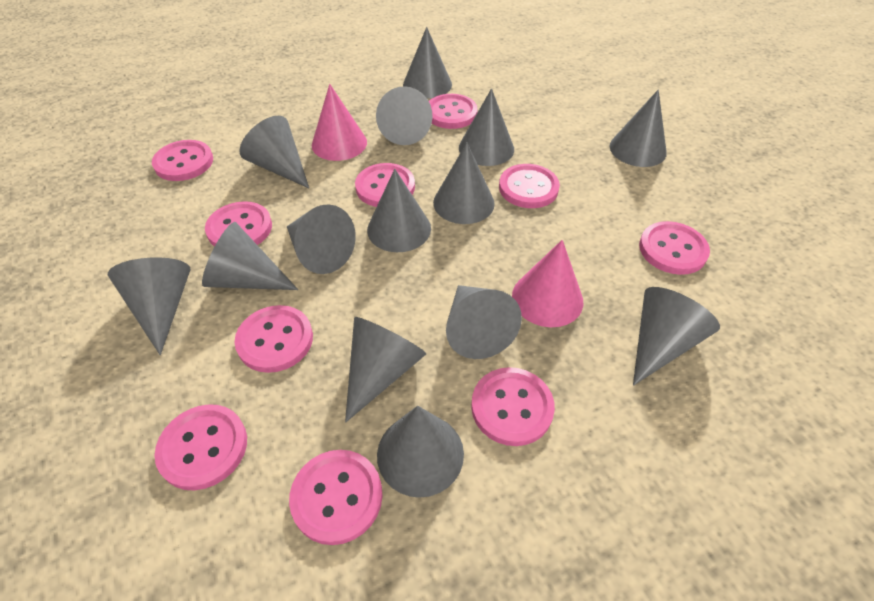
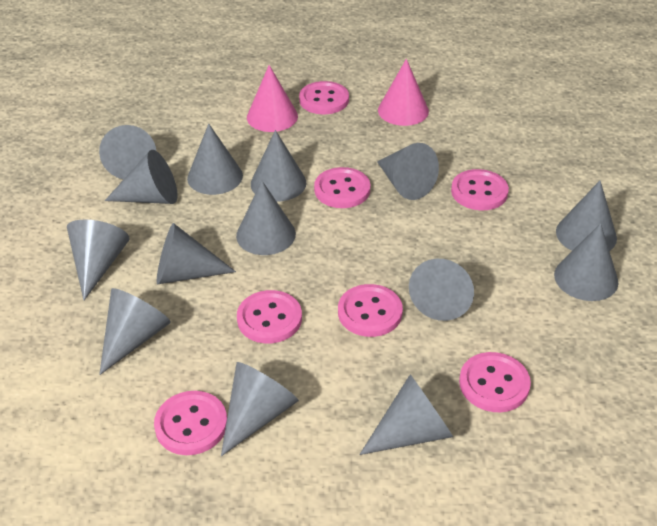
pink button: 10 -> 7

